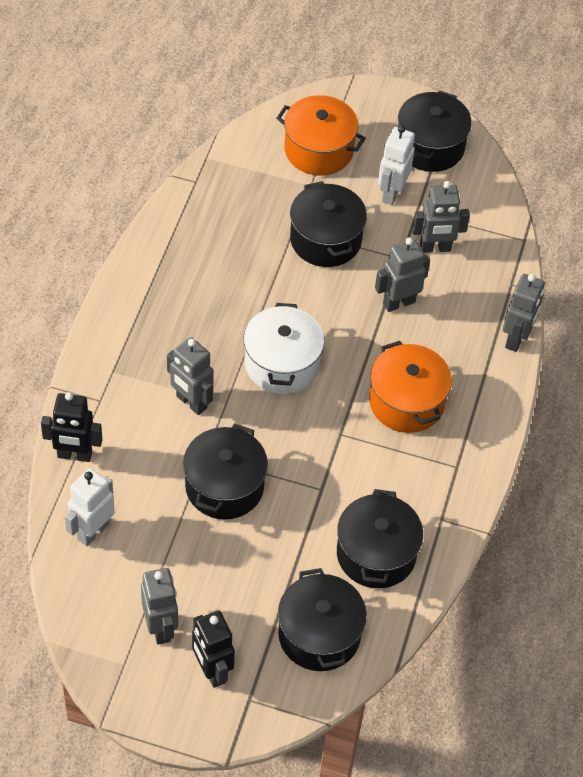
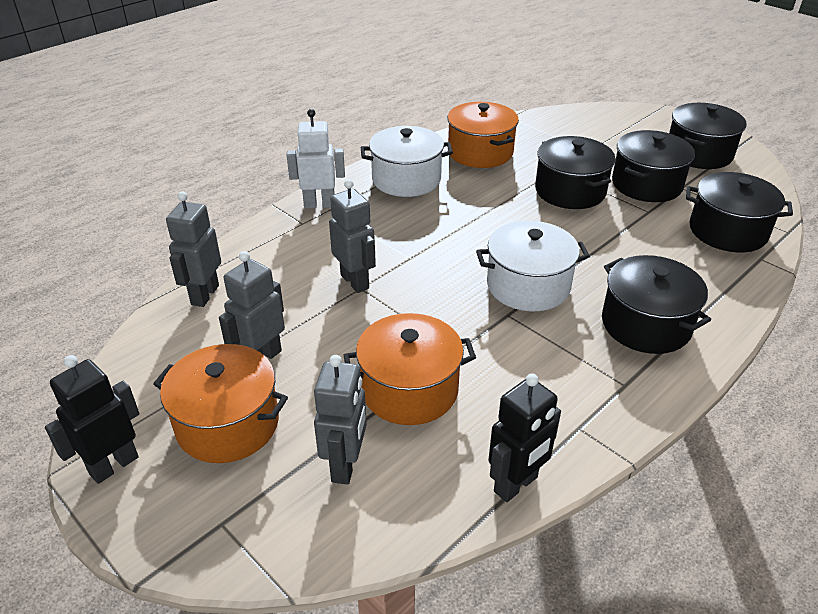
grey robot: 5 -> 4
orange pot: 2 -> 3
white pot: 1 -> 2
white robot: 2 -> 1

